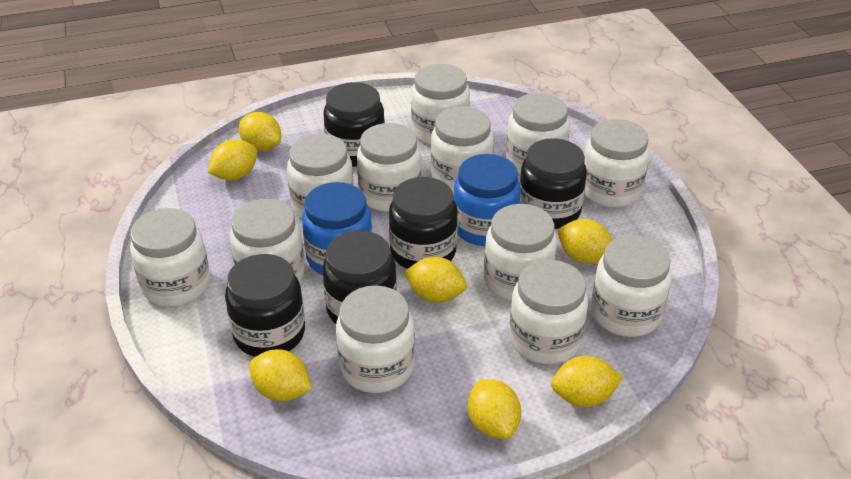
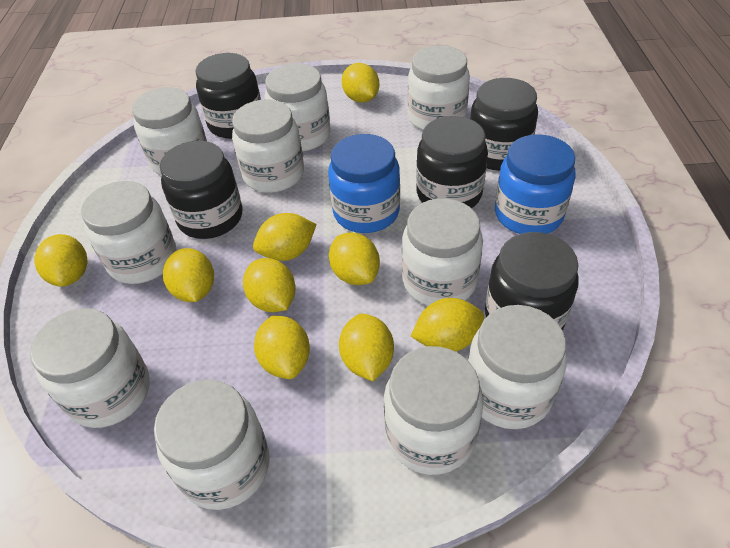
white jar: 12 -> 10
yellow lemon: 7 -> 9

